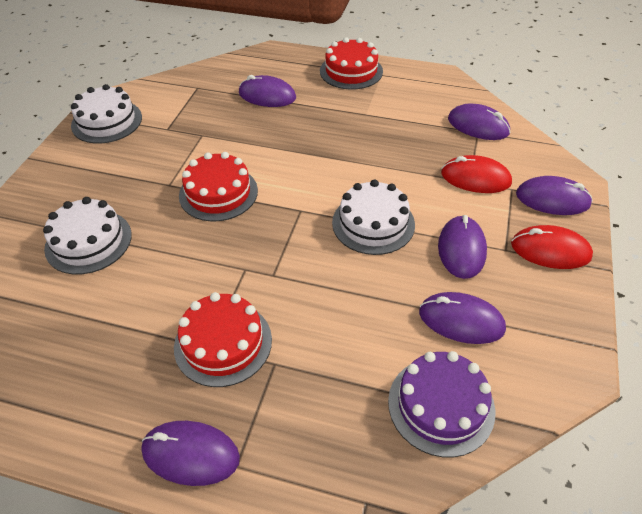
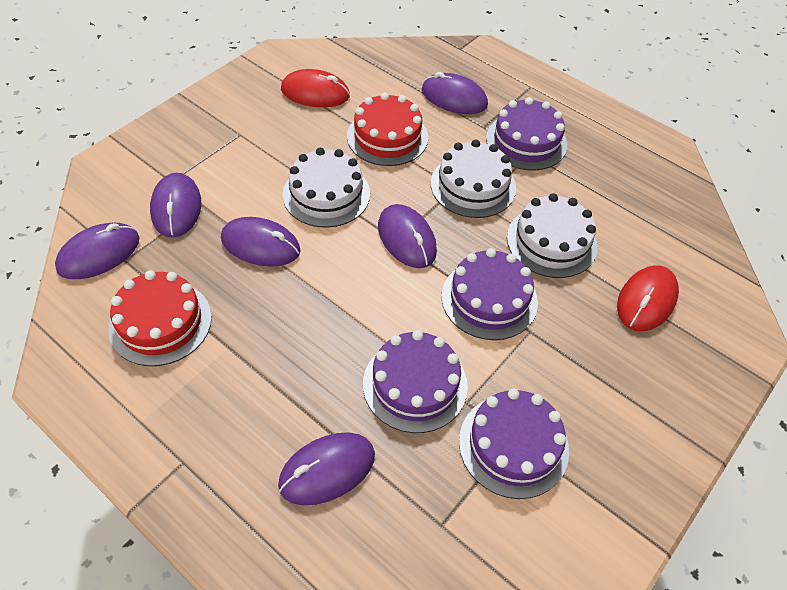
purple cake: 1 -> 4
red cake: 3 -> 2

